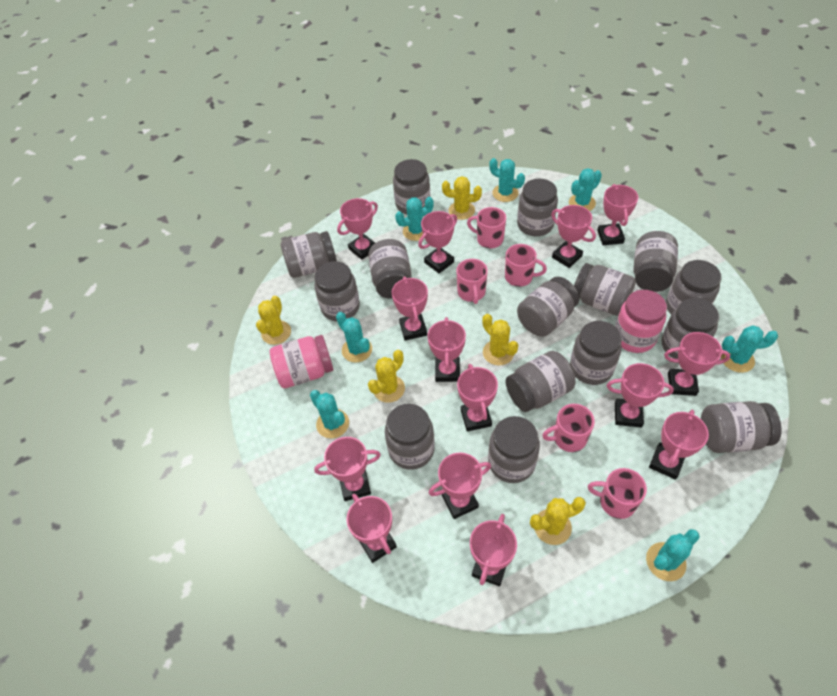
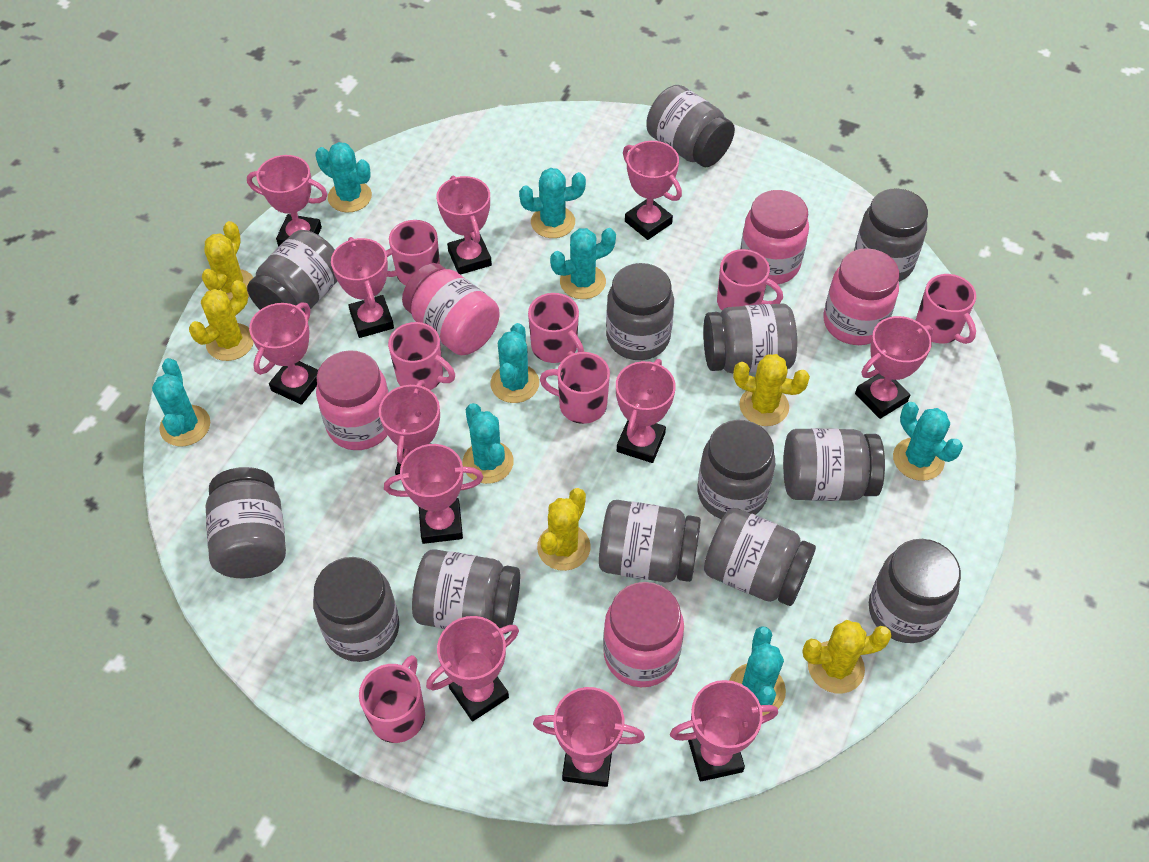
grey jar: 15 -> 13
pink jar: 2 -> 5
pink mug: 5 -> 7
pink trophy: 14 -> 12
turquoise cactus: 7 -> 8

